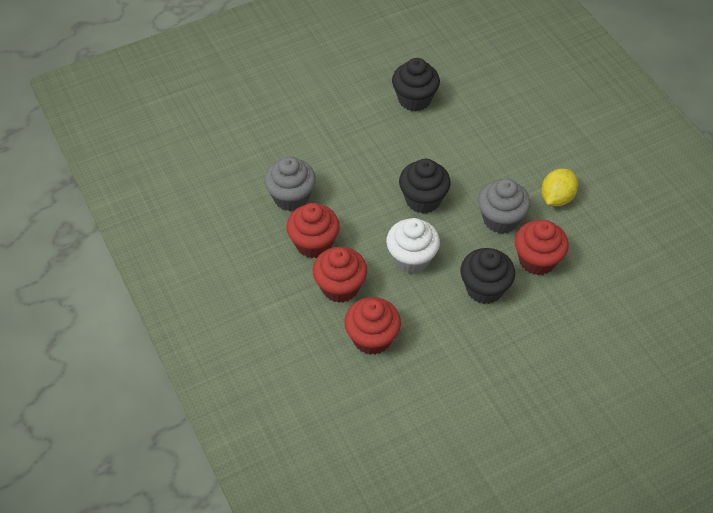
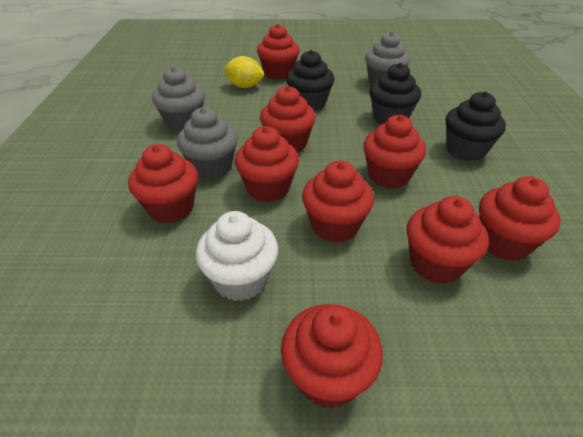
grey cupcake: 2 -> 3
red cupcake: 4 -> 9

